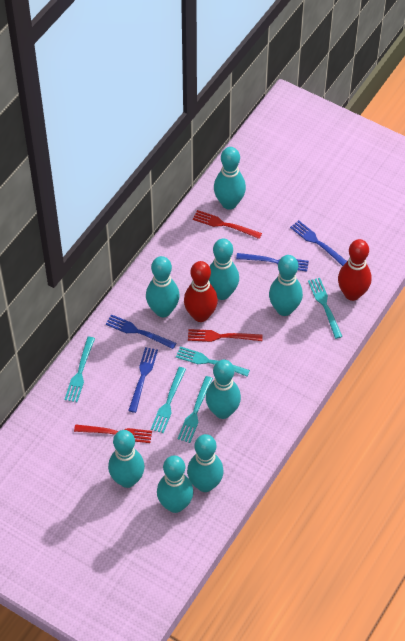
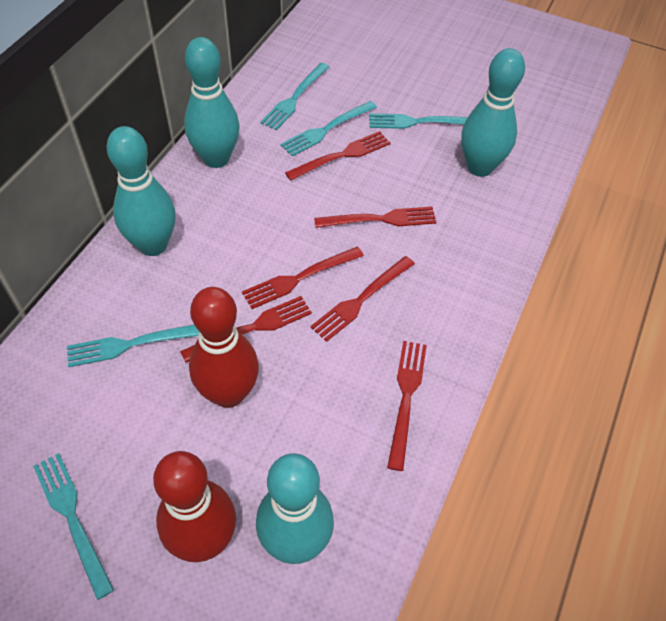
blue fork: 4 -> 0
red fork: 3 -> 6
turquoise bowling pin: 8 -> 4

